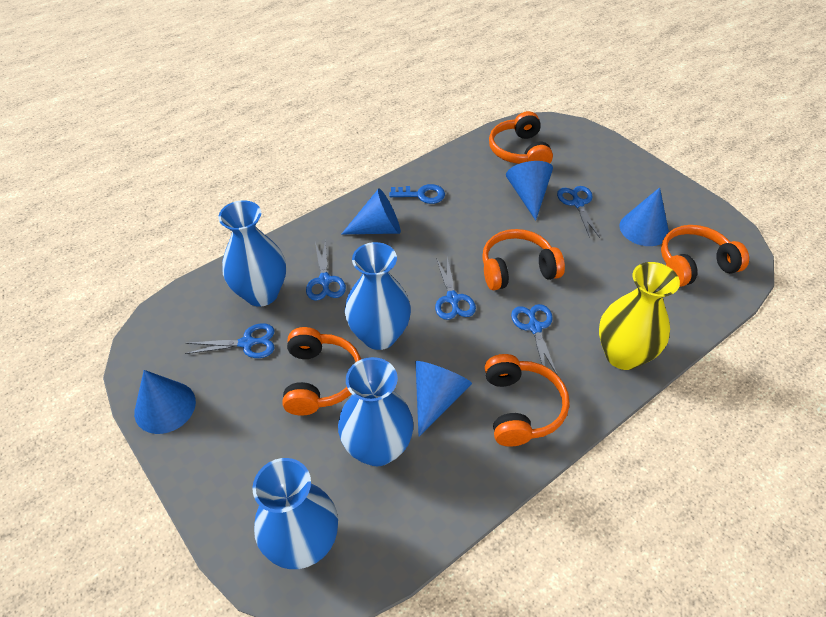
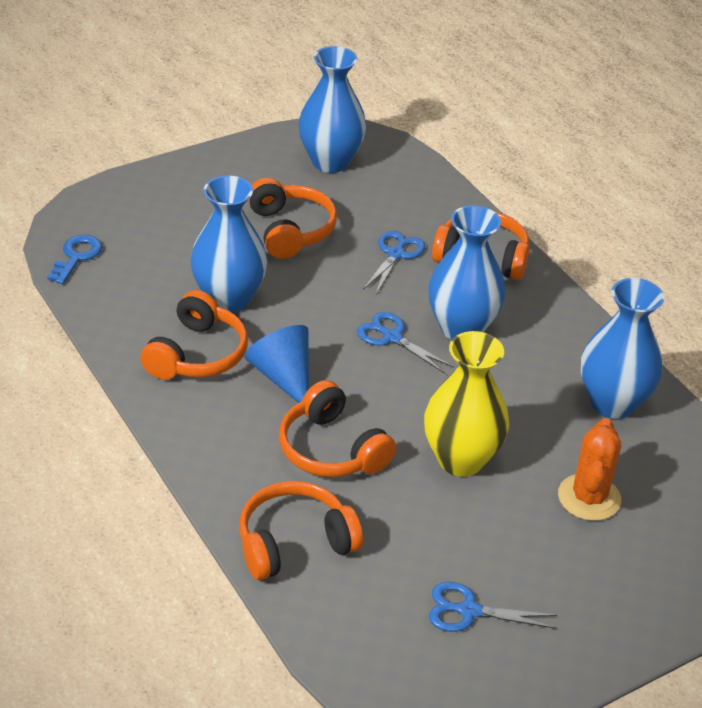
blue cone: 5 -> 1
blue scissors: 5 -> 3
orange cactus: 0 -> 1

